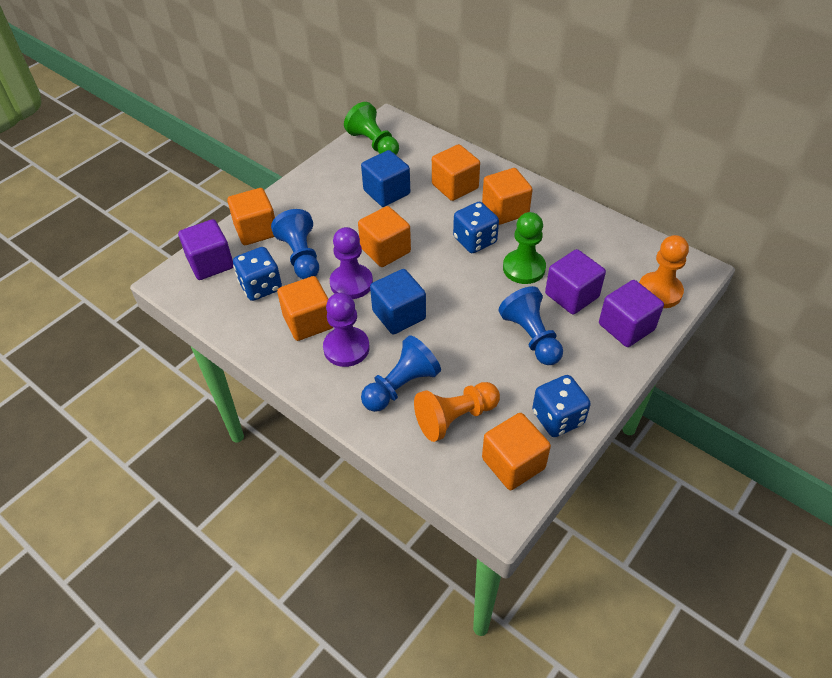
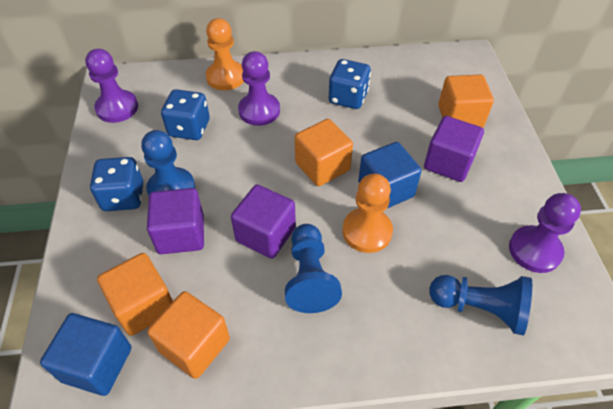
green pawn: 2 -> 0
orange cube: 6 -> 4
purple pawn: 2 -> 3

